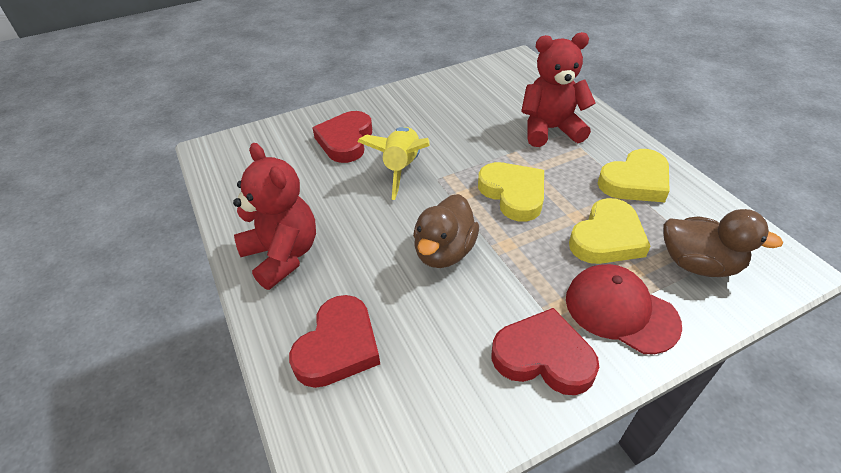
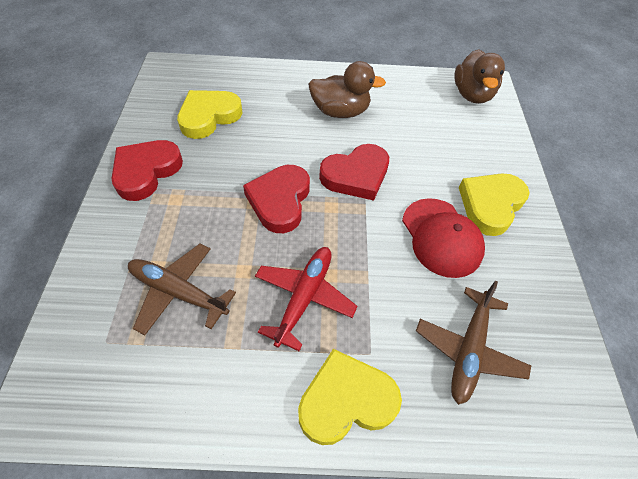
brown plane: 0 -> 2
red plane: 0 -> 1
red teddy bear: 2 -> 0
yellow rocket: 1 -> 0

